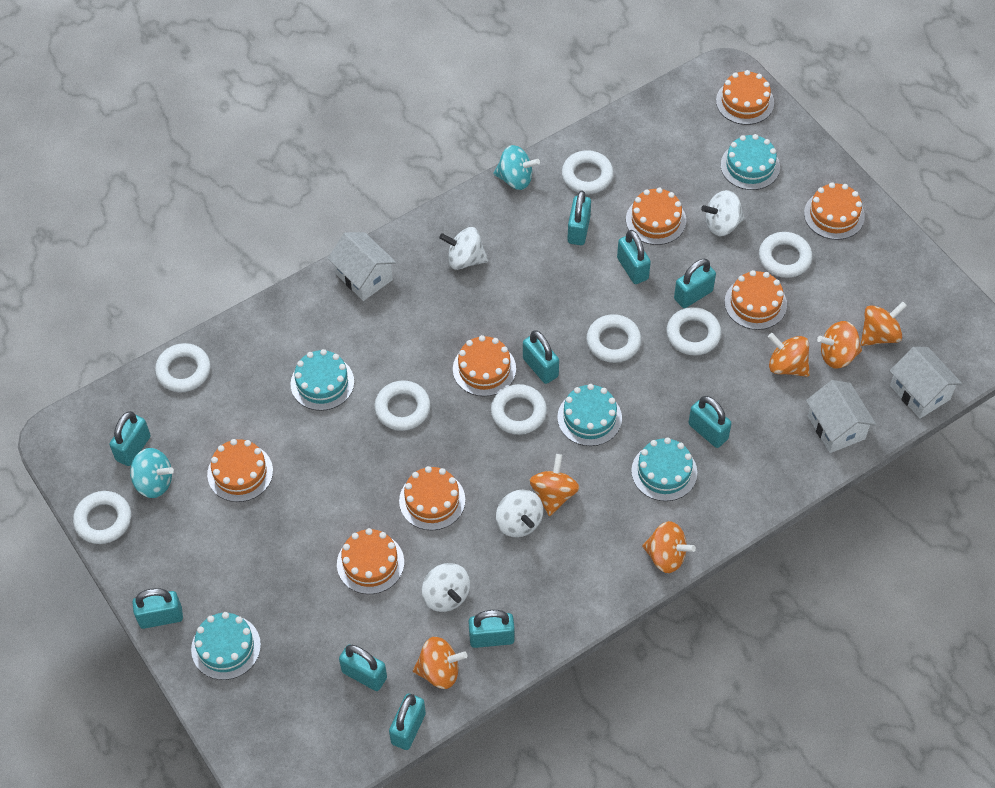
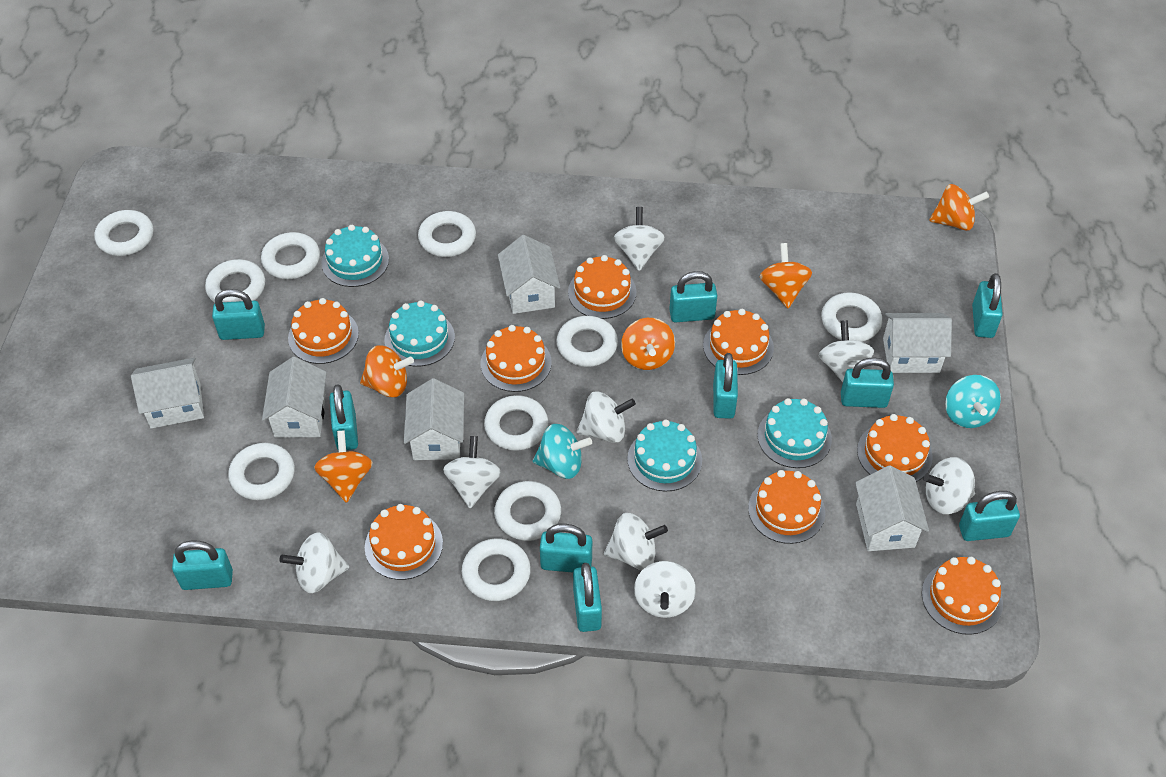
orange spinning top: 6 -> 5
turquoise cake: 5 -> 4
white house: 3 -> 6
white ring: 8 -> 10
white spinning top: 4 -> 8

